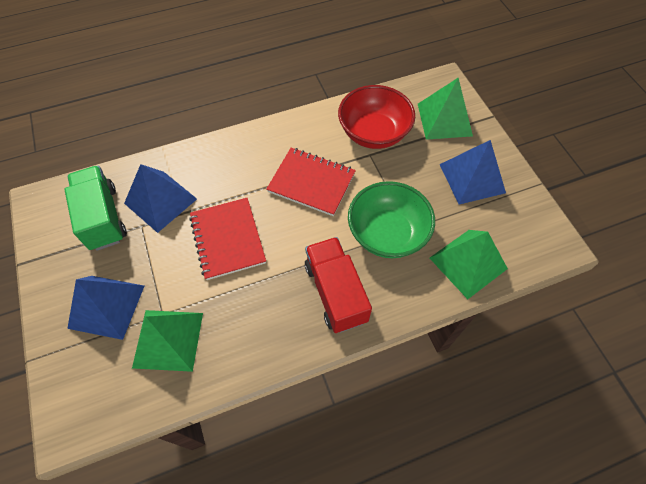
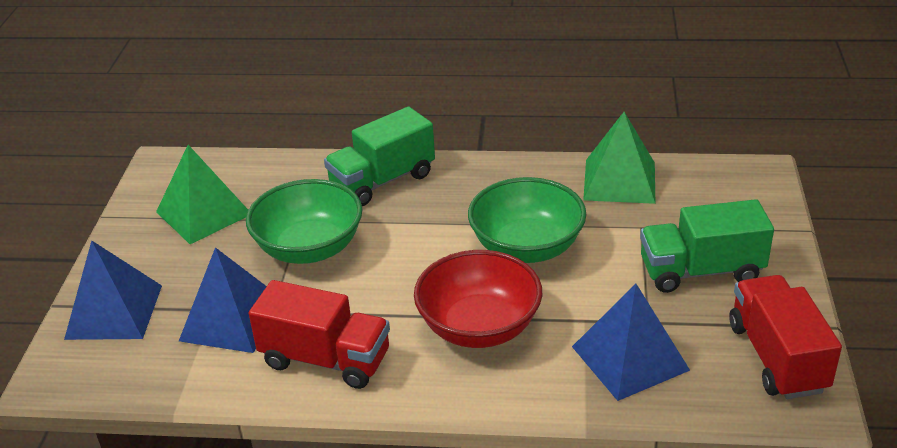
green bowl: 1 -> 2
green pyramid: 3 -> 2
green truck: 1 -> 2
red notebook: 2 -> 0
red truck: 1 -> 2

